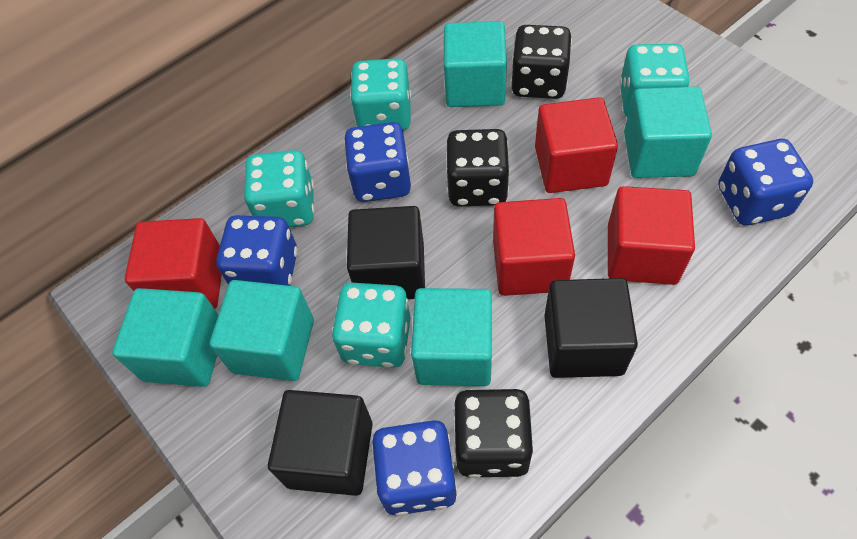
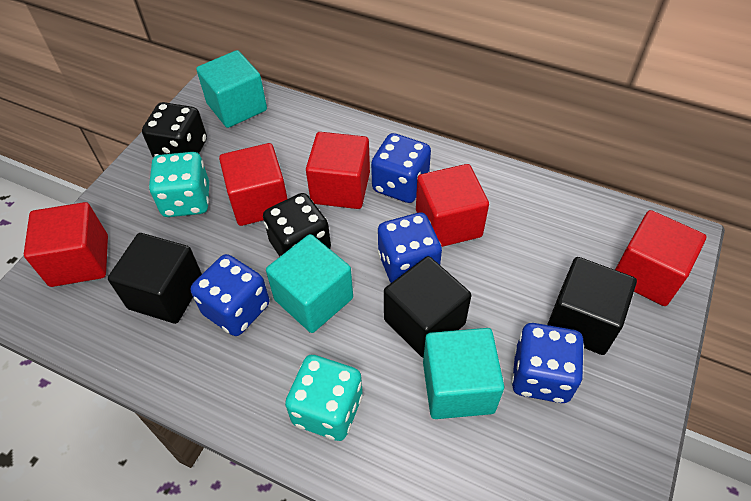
black dice: 3 -> 2
red cube: 4 -> 5
turquoise cube: 5 -> 3
turquoise dice: 4 -> 2

